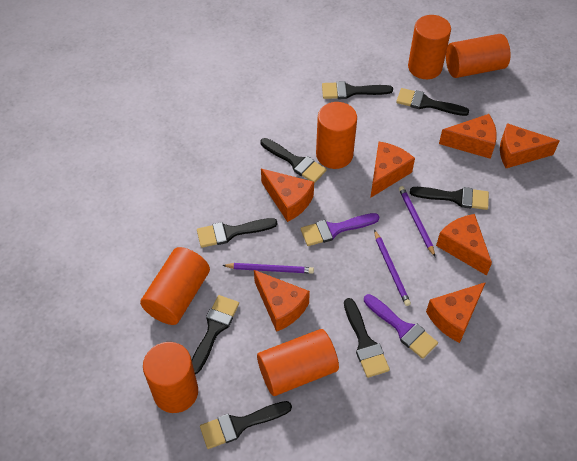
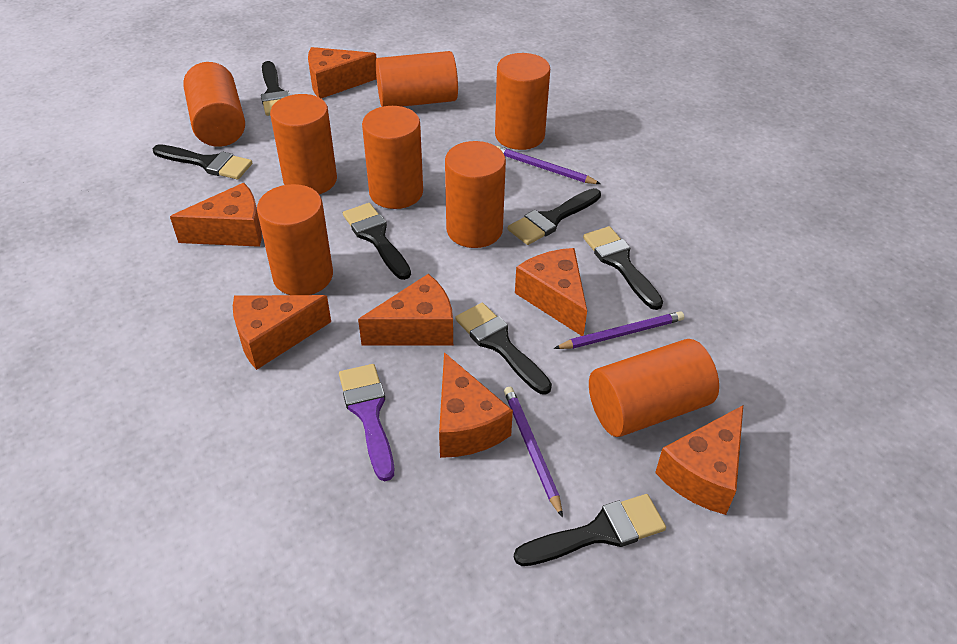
black brush: 8 -> 7
orange cylinder: 6 -> 8
purple brush: 2 -> 1

